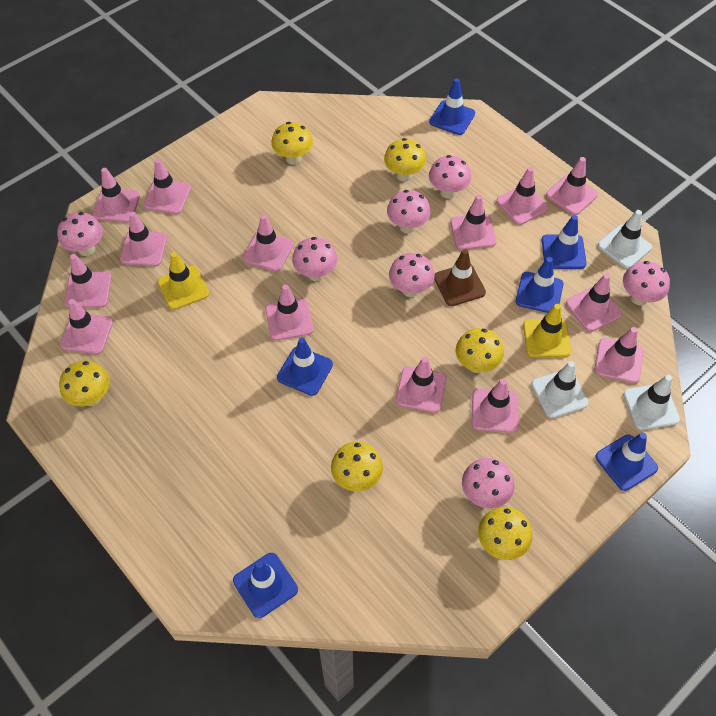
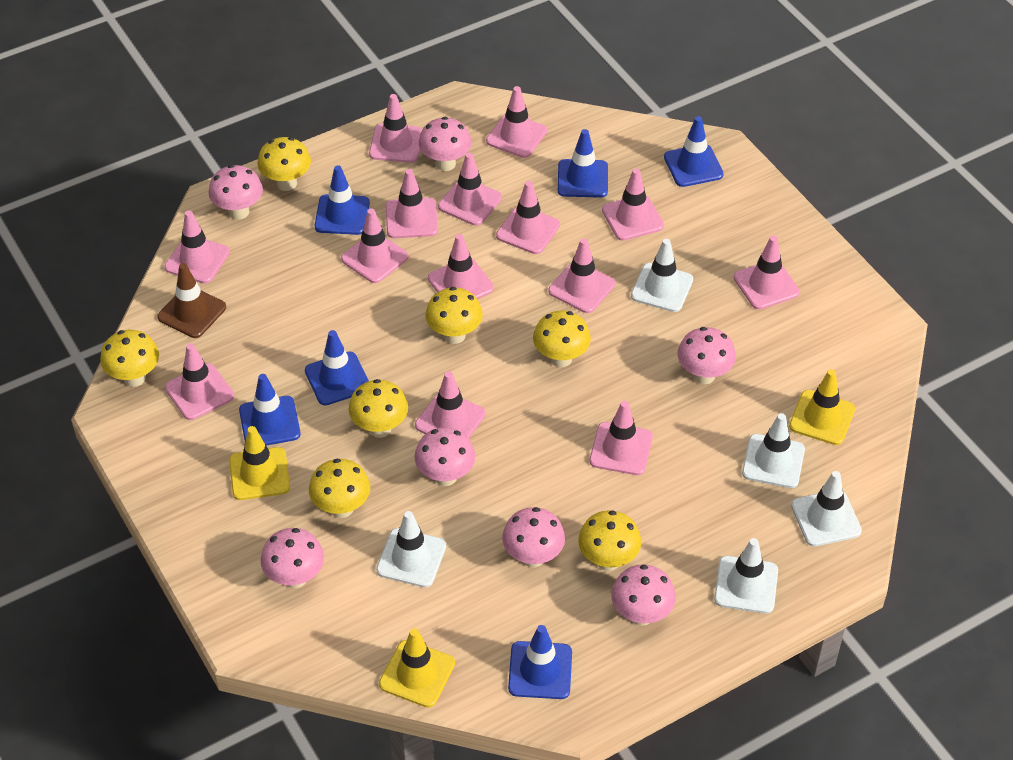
white traffic cone: 3 -> 5
yellow mushroom: 6 -> 7
yellow traffic cone: 2 -> 3

